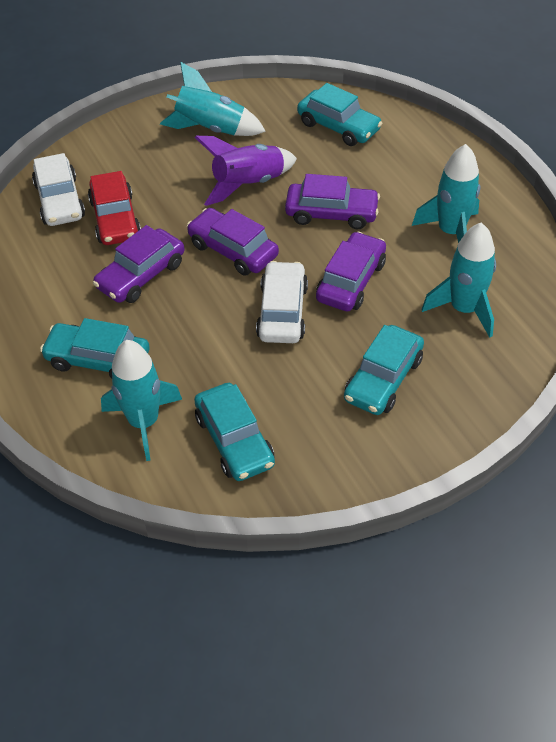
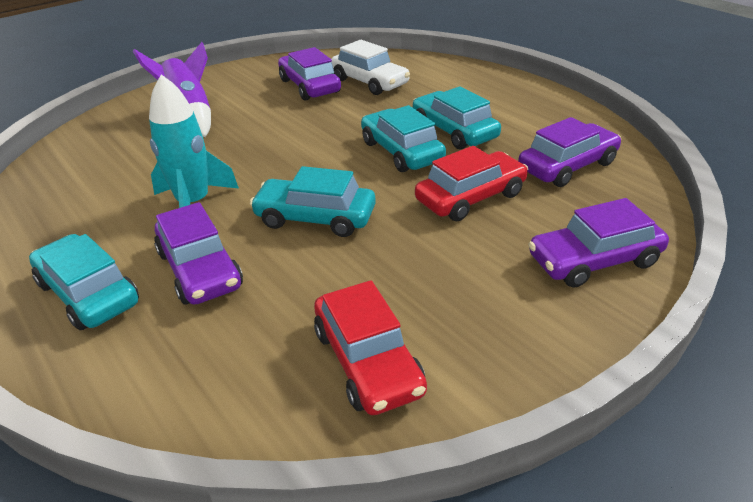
red car: 1 -> 2
turquoise rocket: 4 -> 1
white car: 2 -> 1

